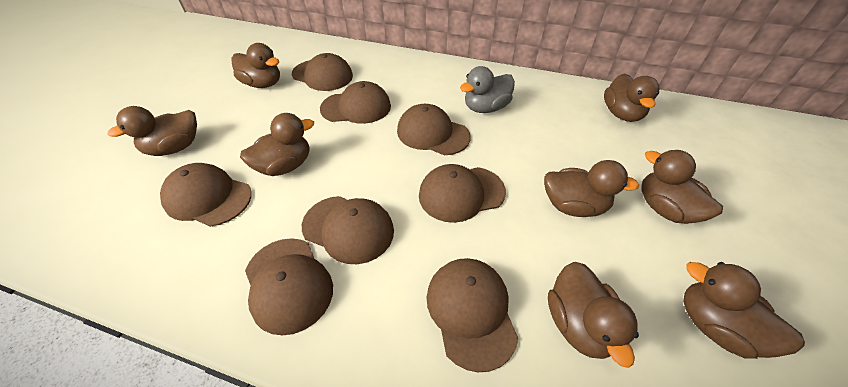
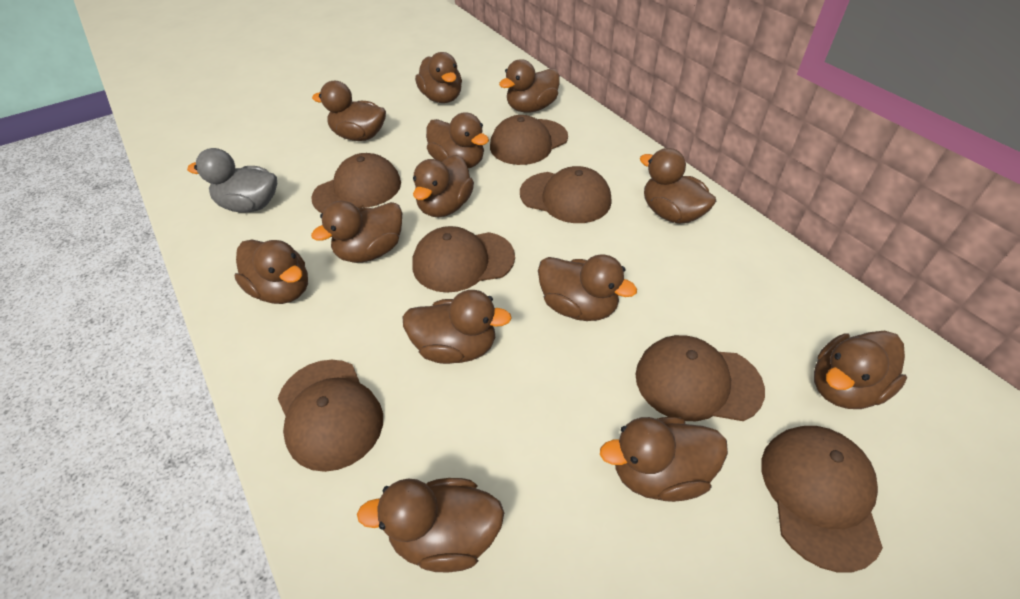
brown cap: 8 -> 7
brown duck: 8 -> 13

